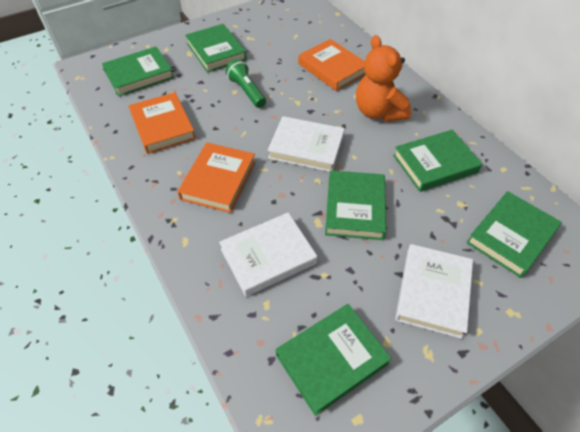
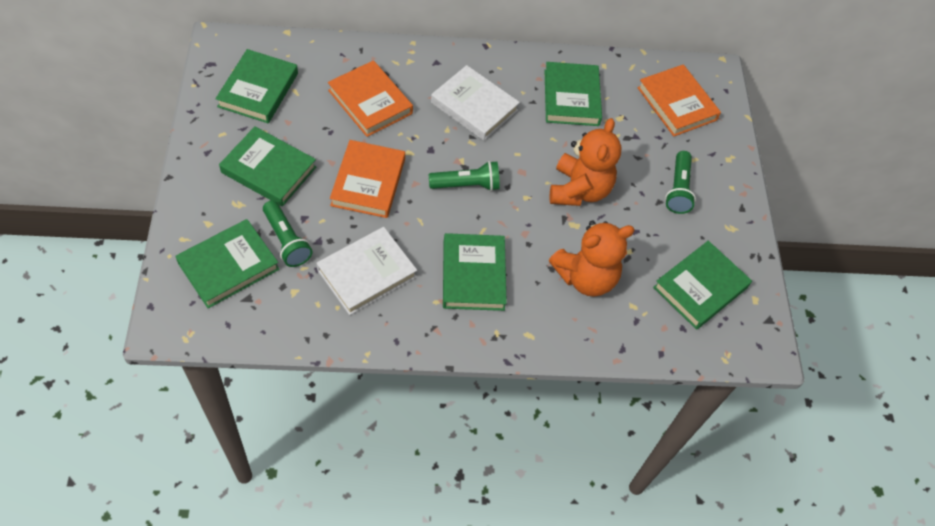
green flashlight: 1 -> 3
orange teddy bear: 1 -> 2
white book: 3 -> 2

